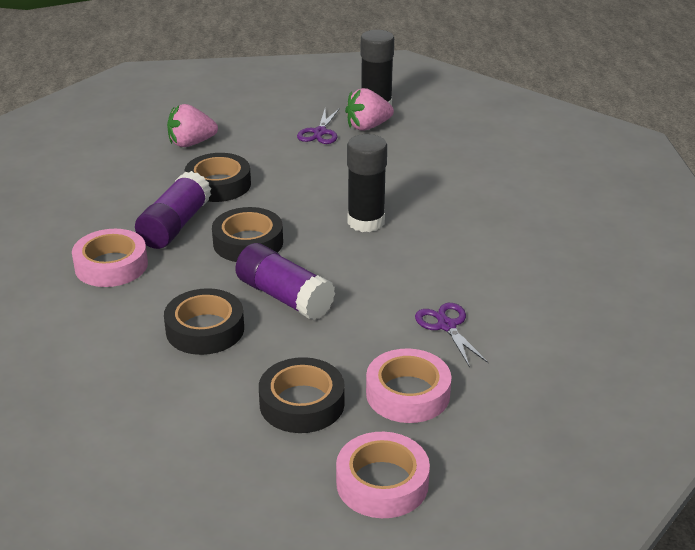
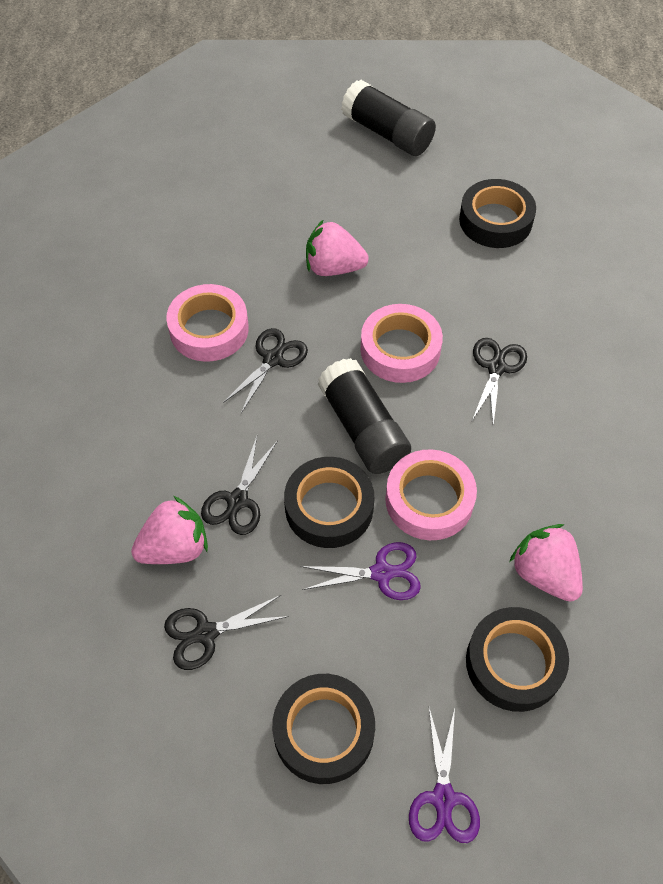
black scissors: 0 -> 4
pink strawberry: 2 -> 3
purple glue stick: 2 -> 0

